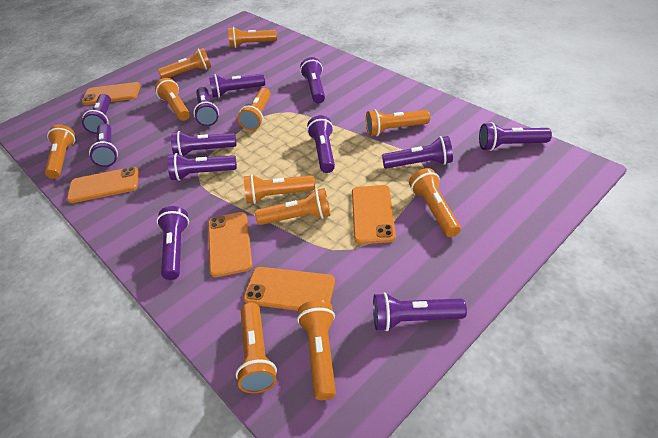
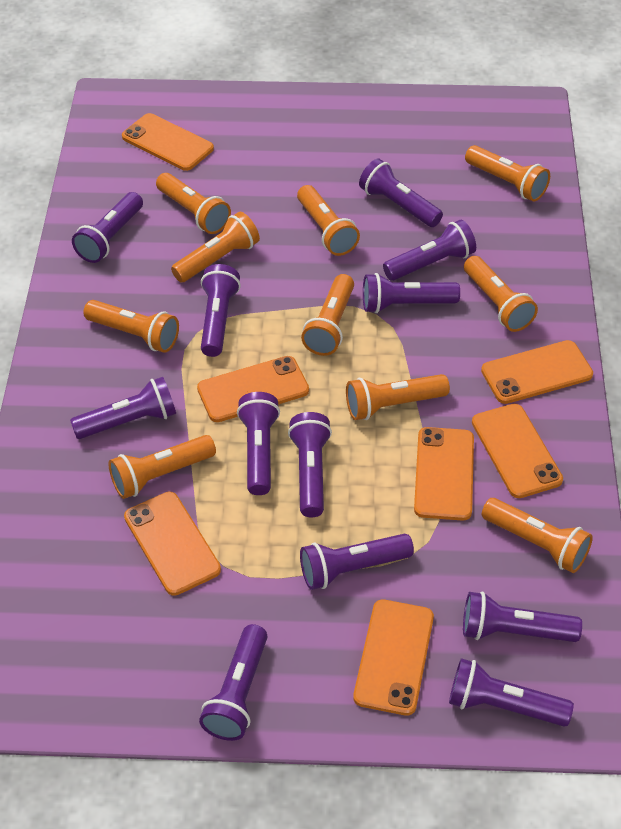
orange flashlight: 11 -> 10
orange phone: 5 -> 7

